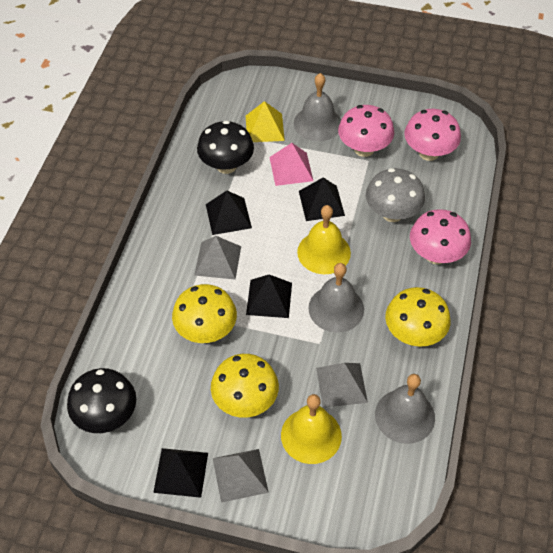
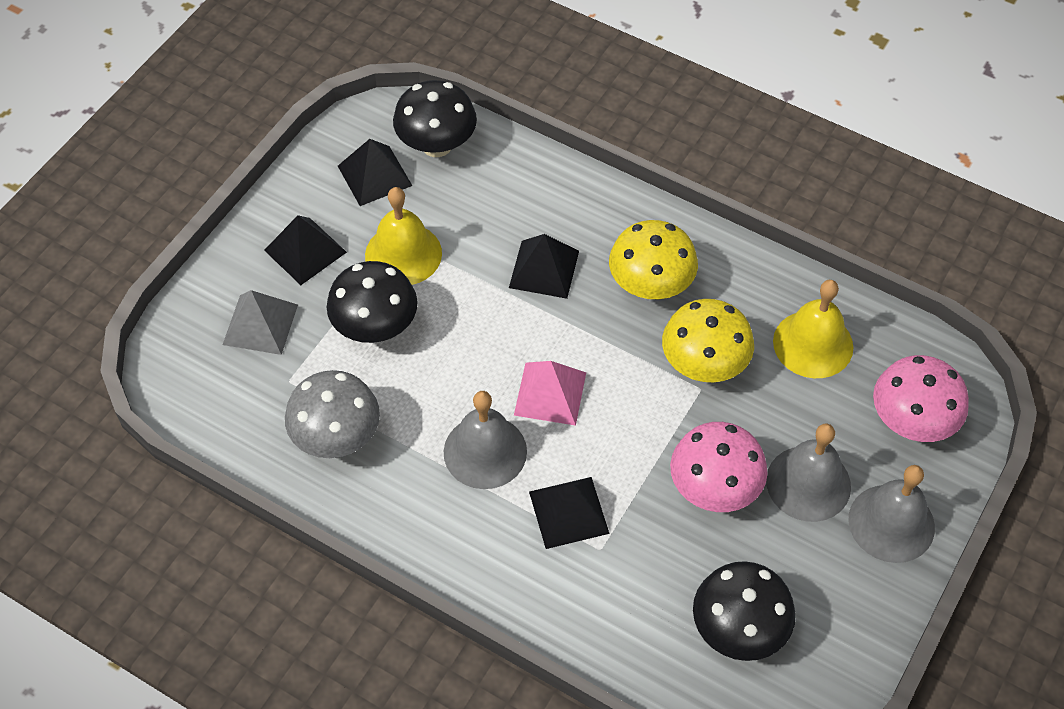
black mushroom: 2 -> 3
grey pyramid: 3 -> 1
pink mushroom: 3 -> 2
yellow mushroom: 3 -> 2
yellow pyramid: 1 -> 0

